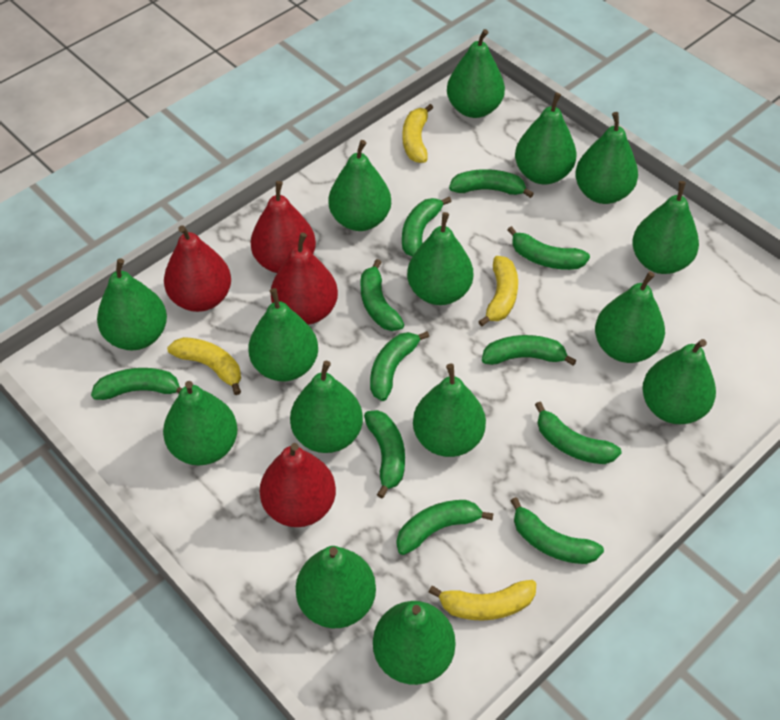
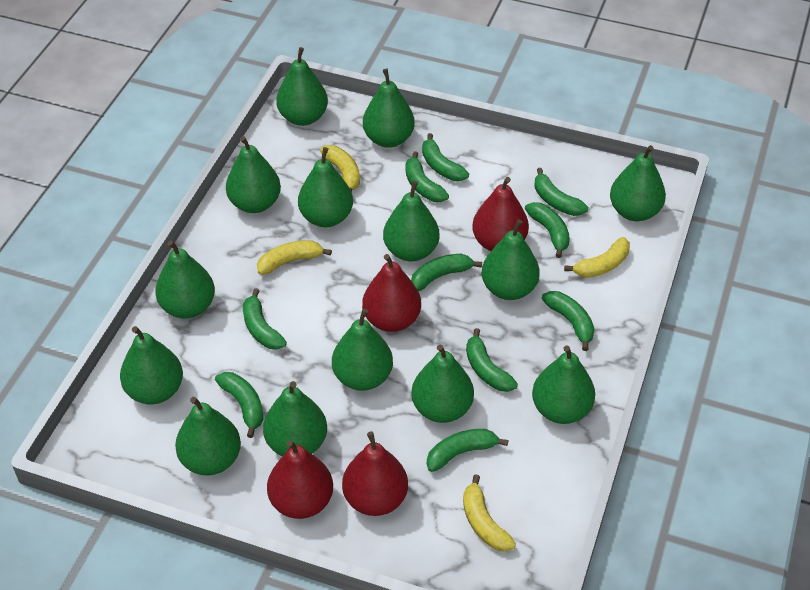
green banana: 11 -> 10
green pear: 15 -> 14

